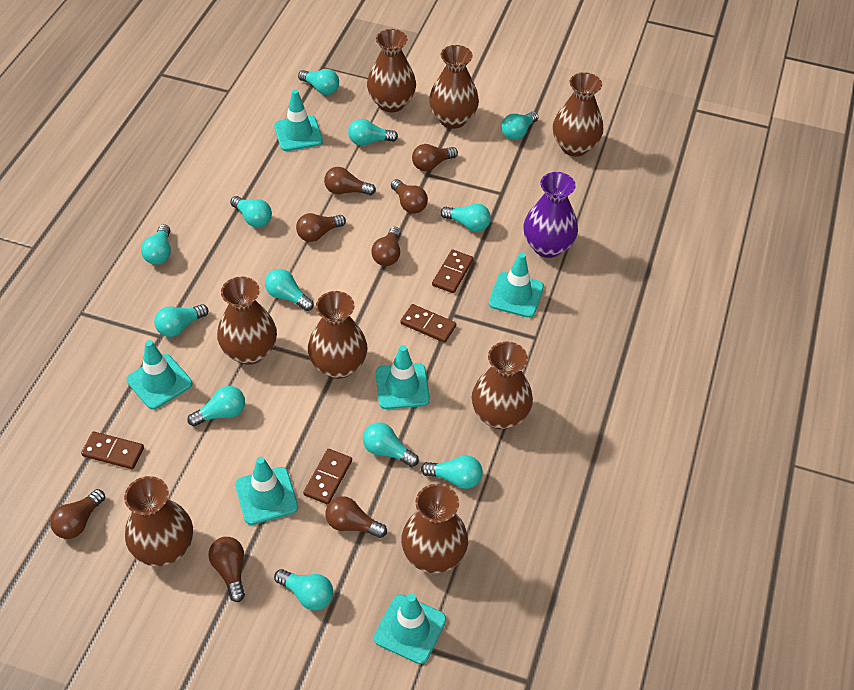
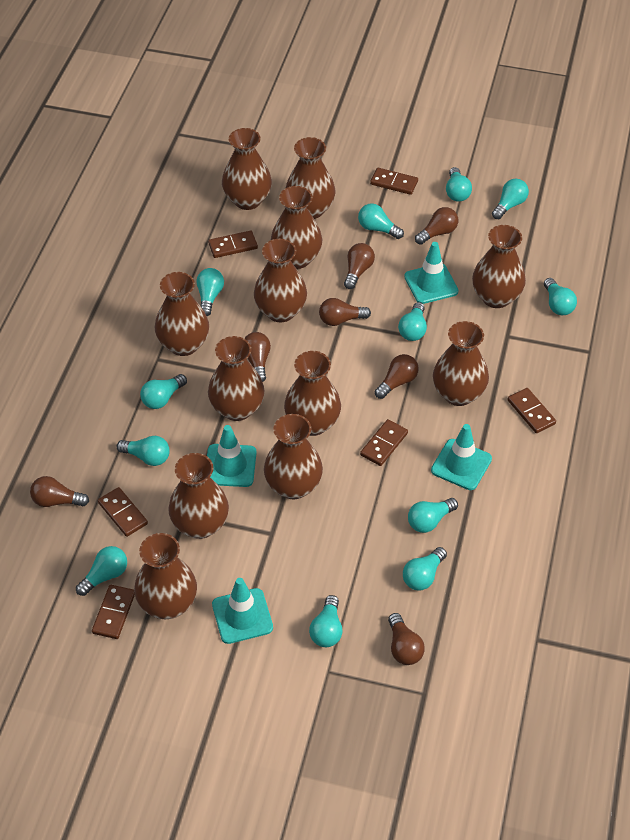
brown domino: 4 -> 6
brown light bulb: 8 -> 7
brown vase: 8 -> 12
purple vase: 1 -> 0
turquoise traffic cone: 6 -> 4

